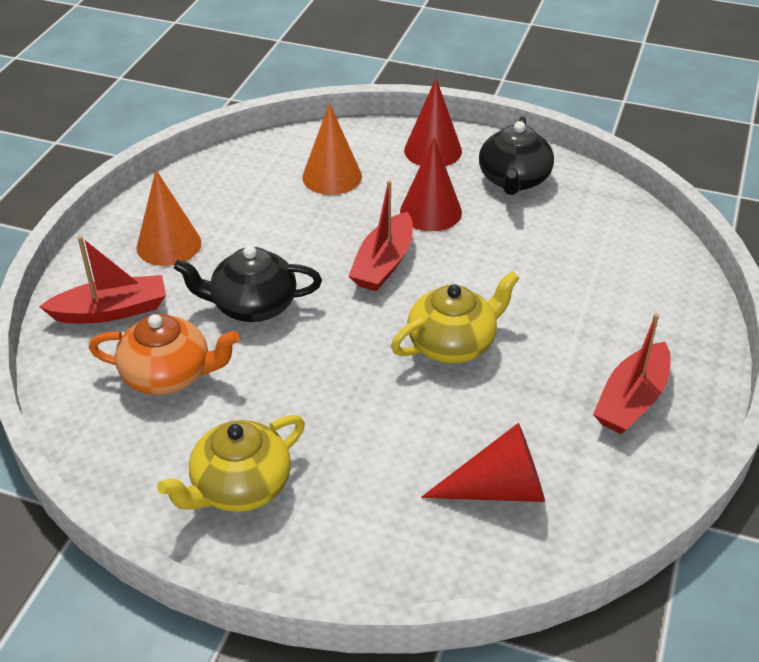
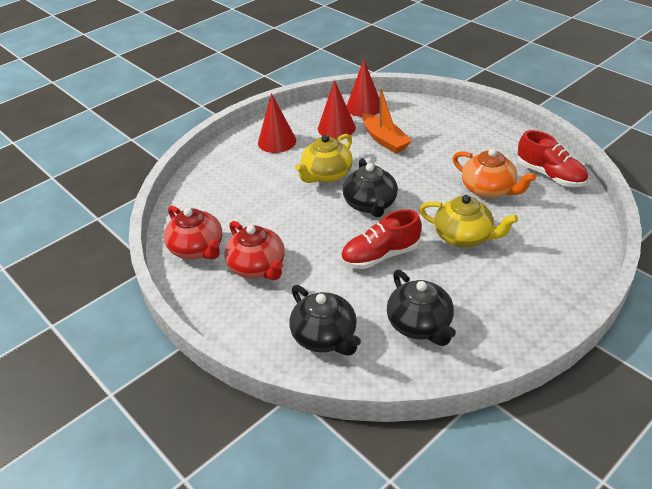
black teapot: 2 -> 3
orange boat: 0 -> 1
orange cone: 2 -> 0
red boat: 3 -> 0
red shoe: 0 -> 2
red teapot: 0 -> 2

